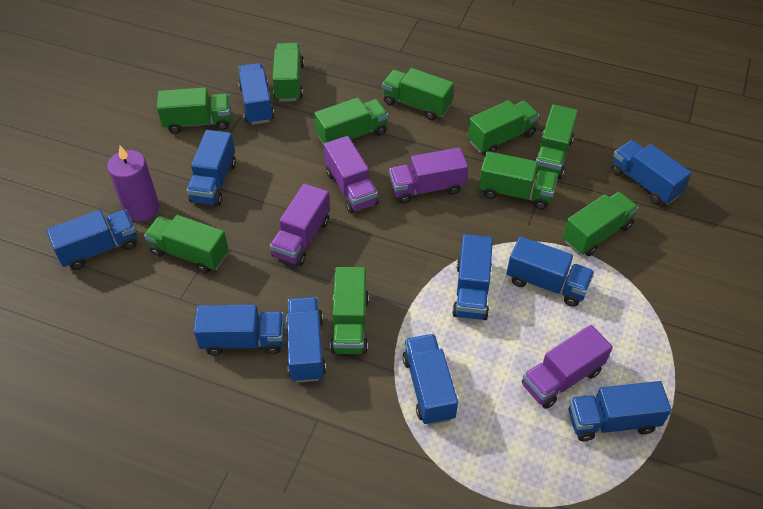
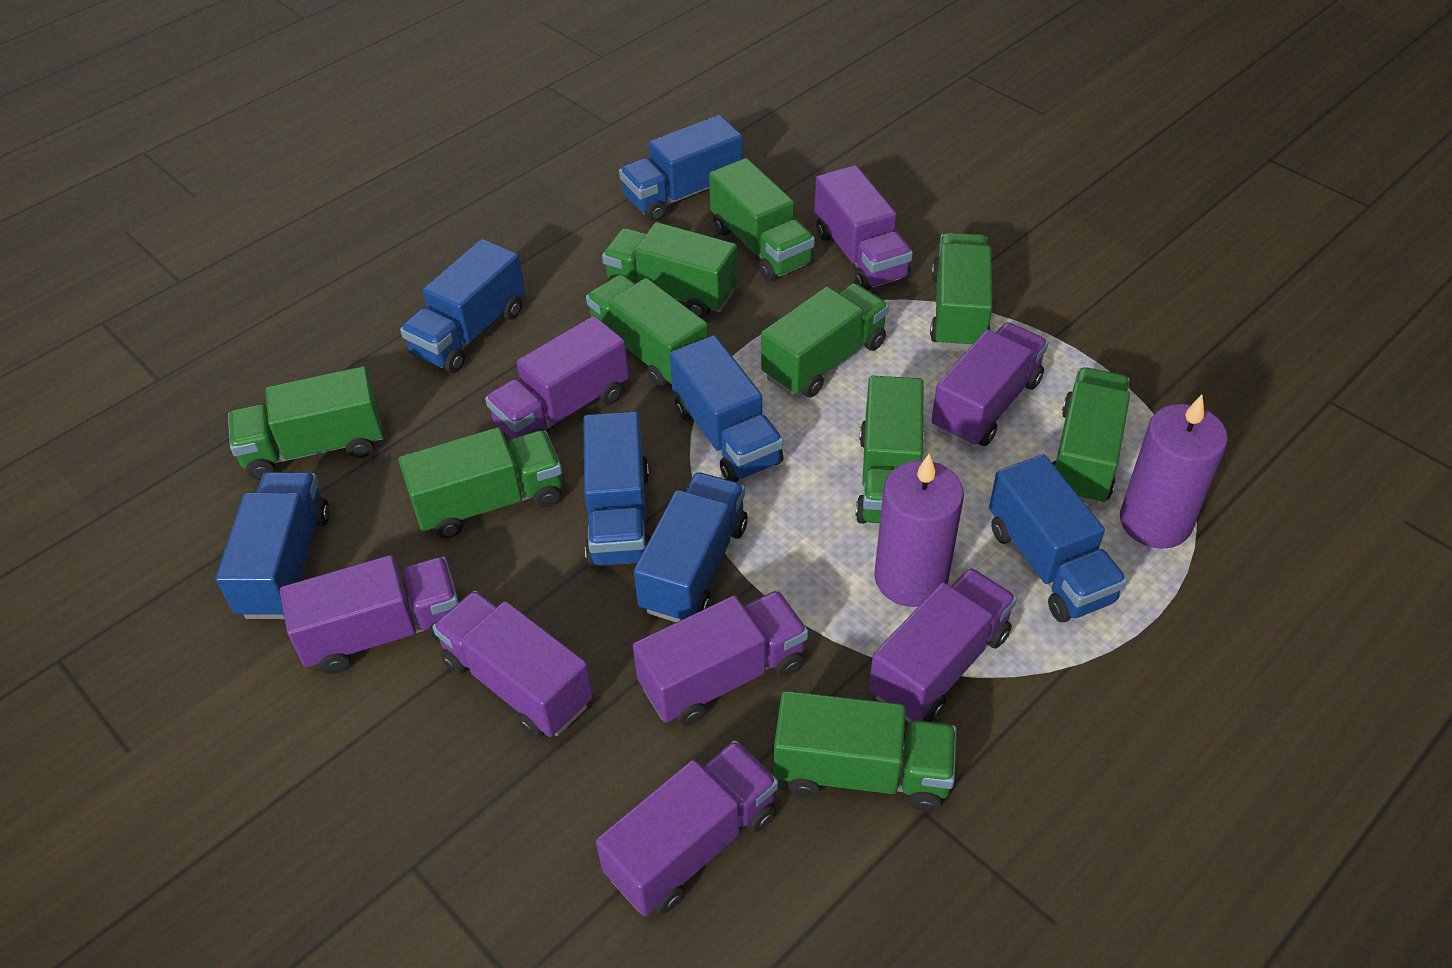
blue truck: 10 -> 7
purple candle: 1 -> 2
purple truck: 4 -> 8

